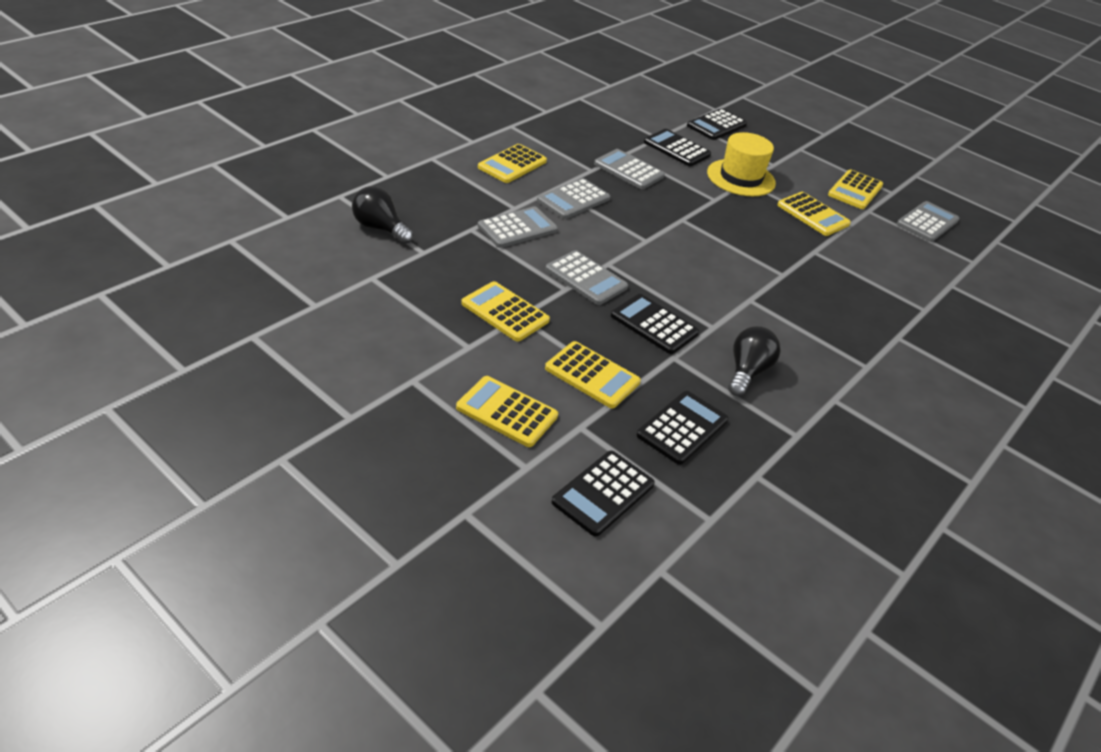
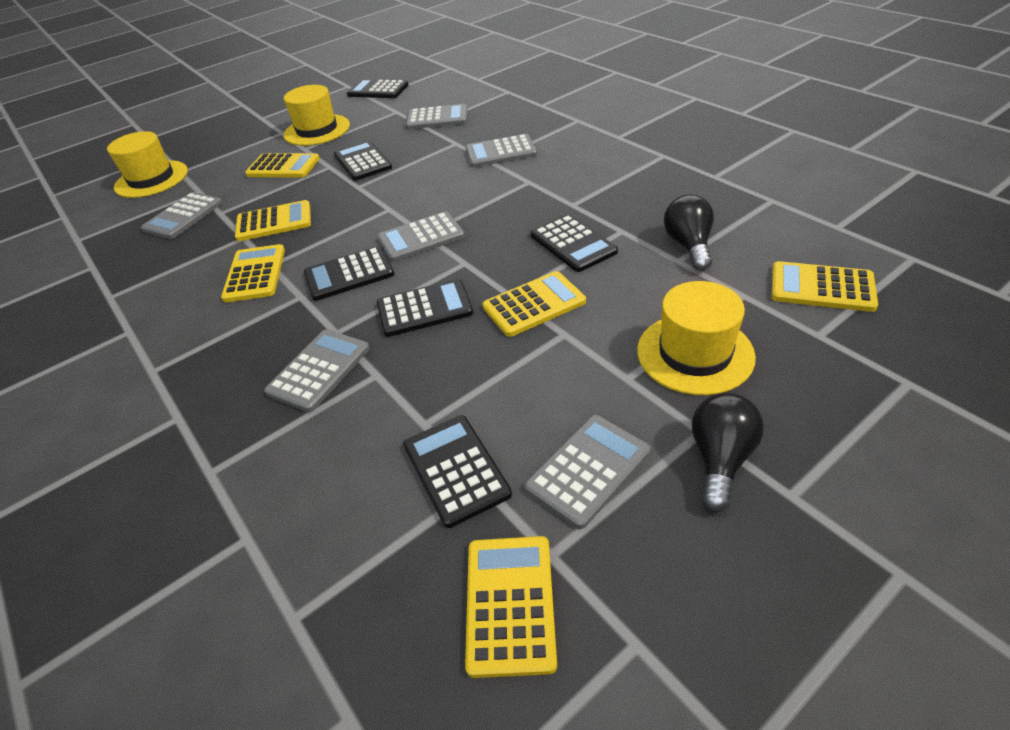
black calculator: 5 -> 6
grey calculator: 5 -> 6
yellow hat: 1 -> 3

